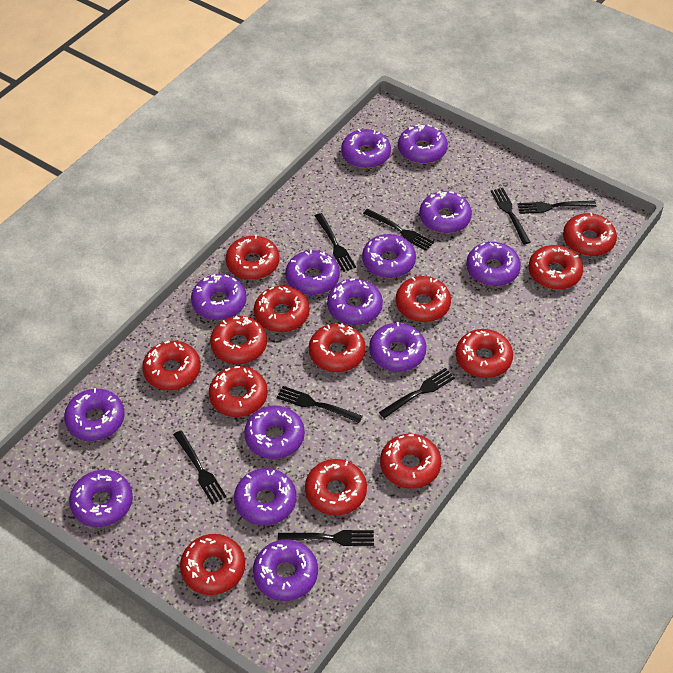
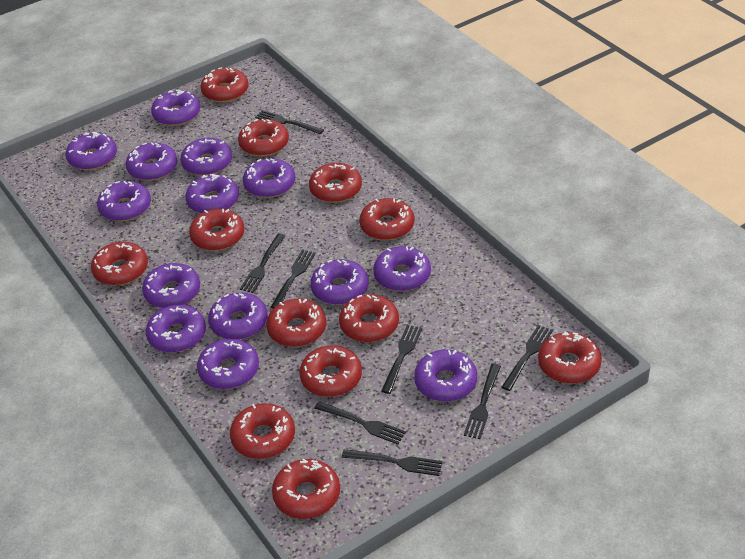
red donut: 13 -> 12

